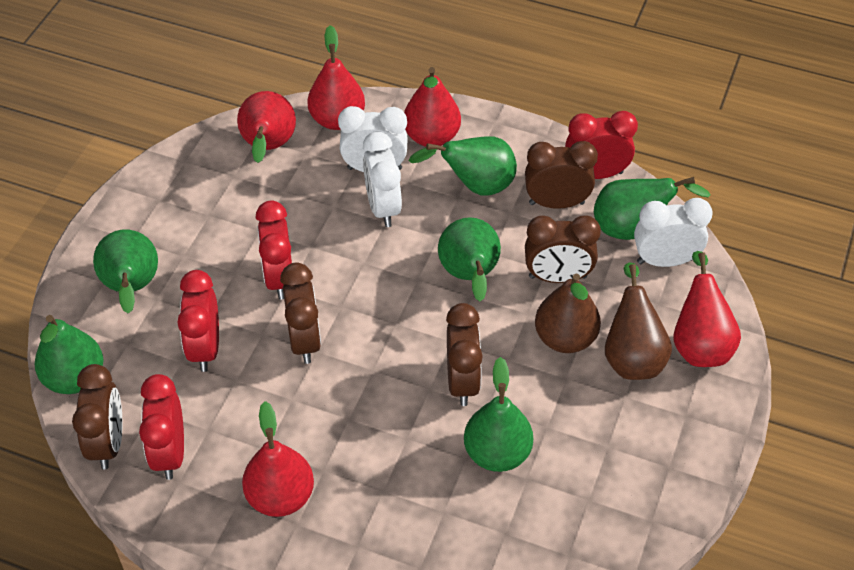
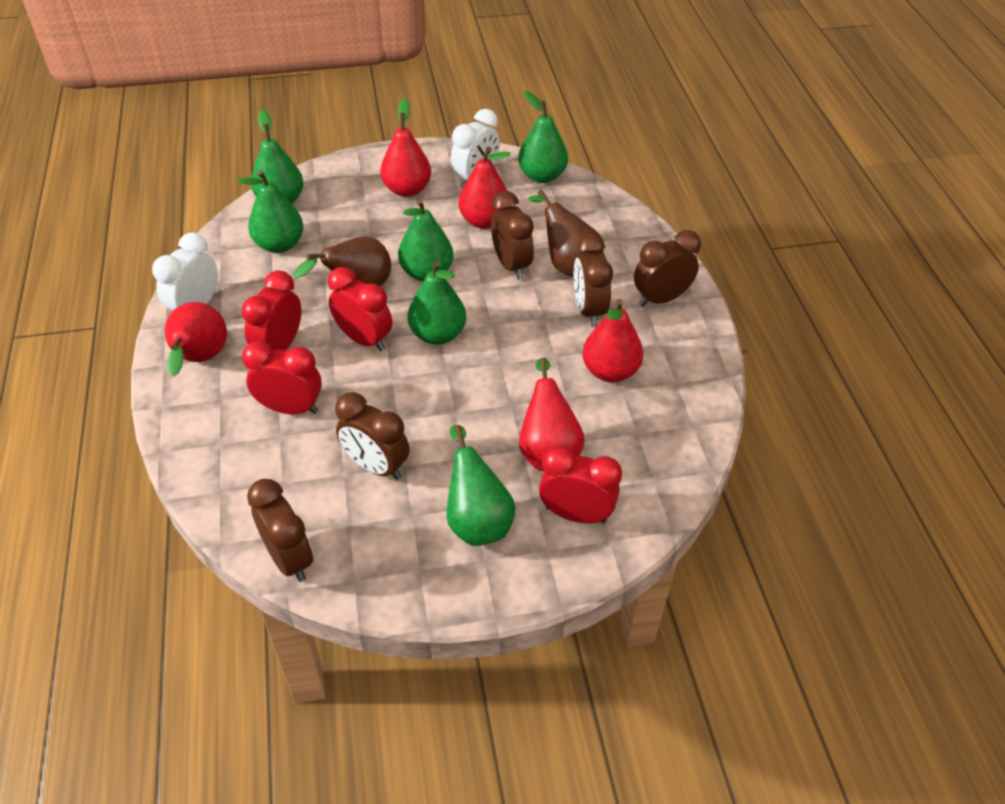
white clock: 3 -> 2

